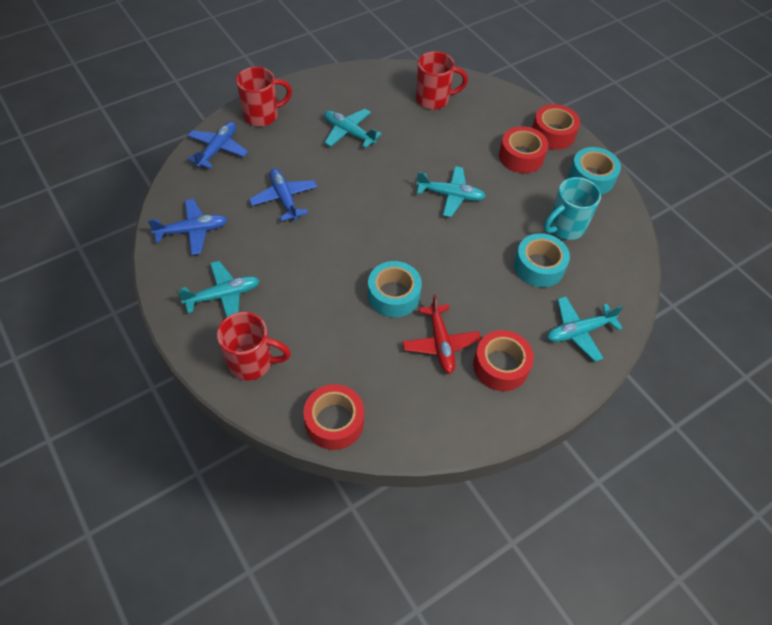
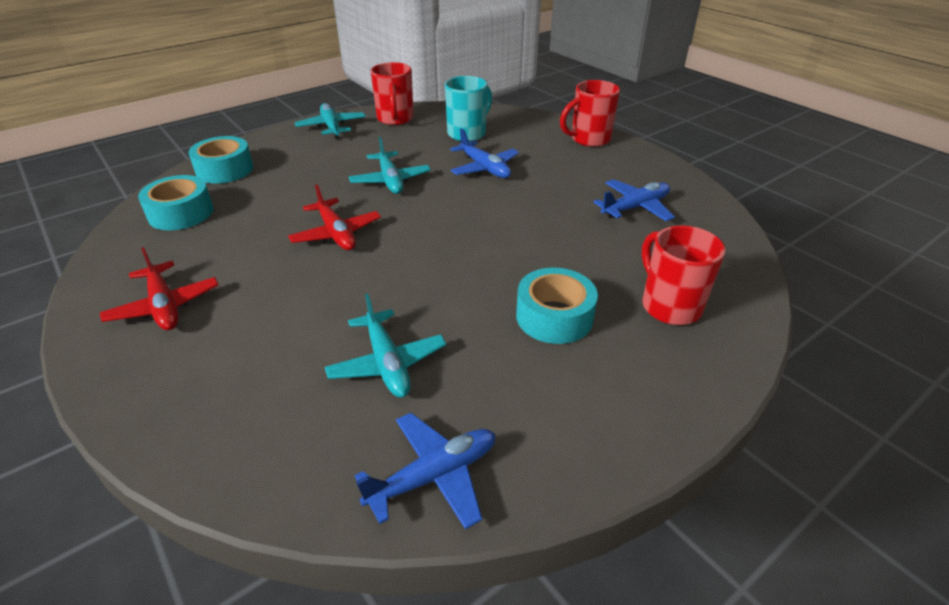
red plane: 1 -> 2
red tape: 4 -> 0
turquoise plane: 4 -> 3

